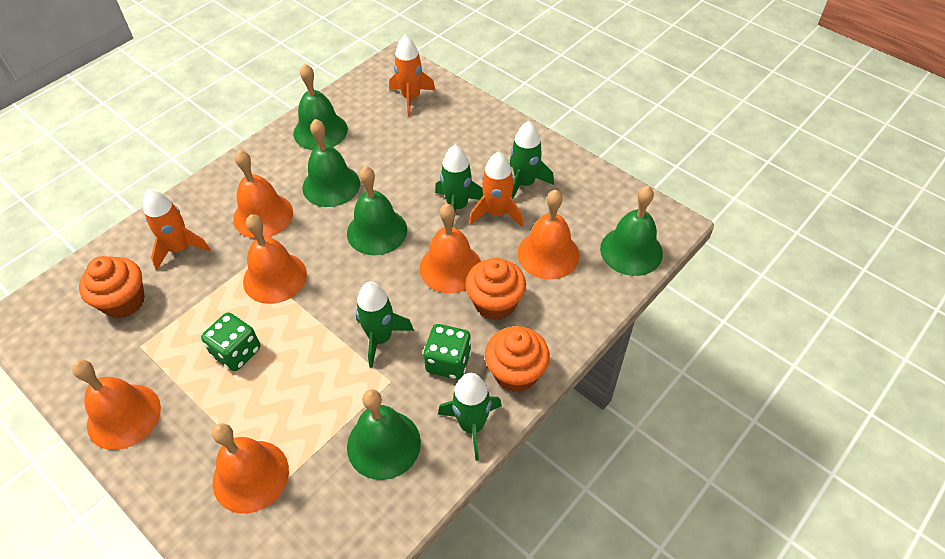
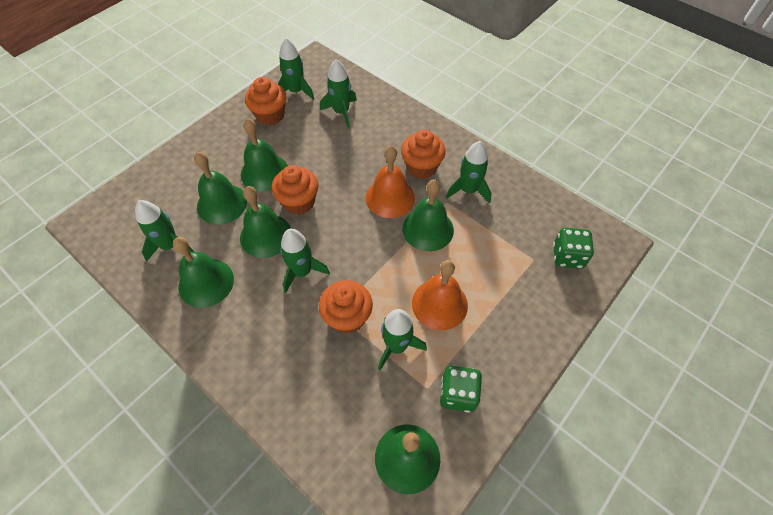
green bell: 5 -> 6
green rocket: 4 -> 6
orange bell: 6 -> 2
orange cupcake: 3 -> 4
orange rocket: 3 -> 0

